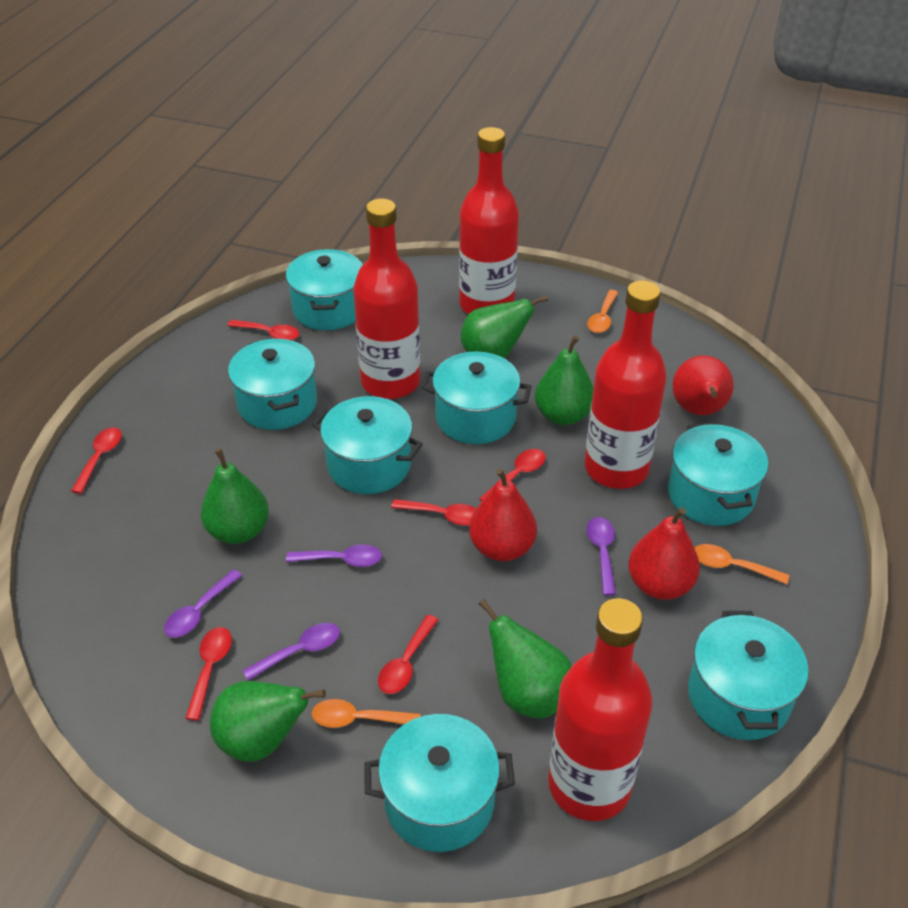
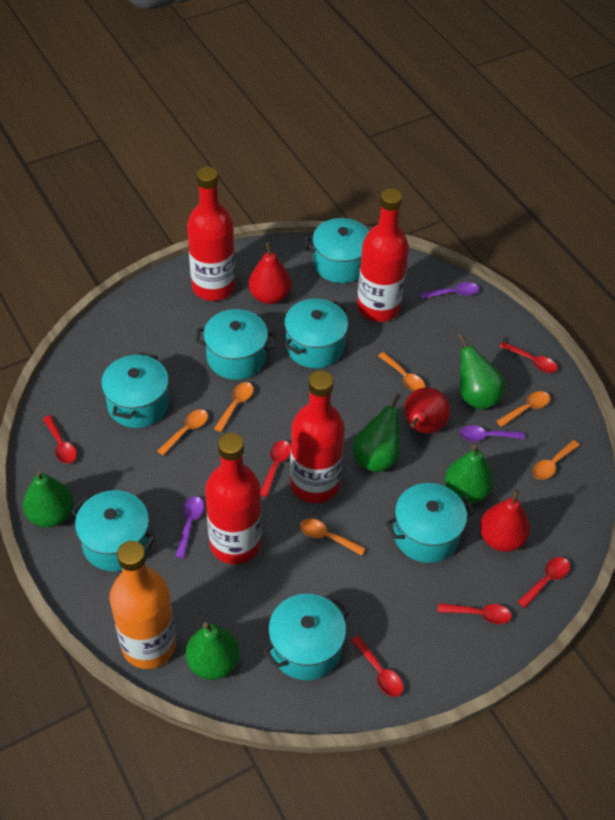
orange bottle: 0 -> 1
orange spoon: 3 -> 6
purple spoon: 4 -> 3

